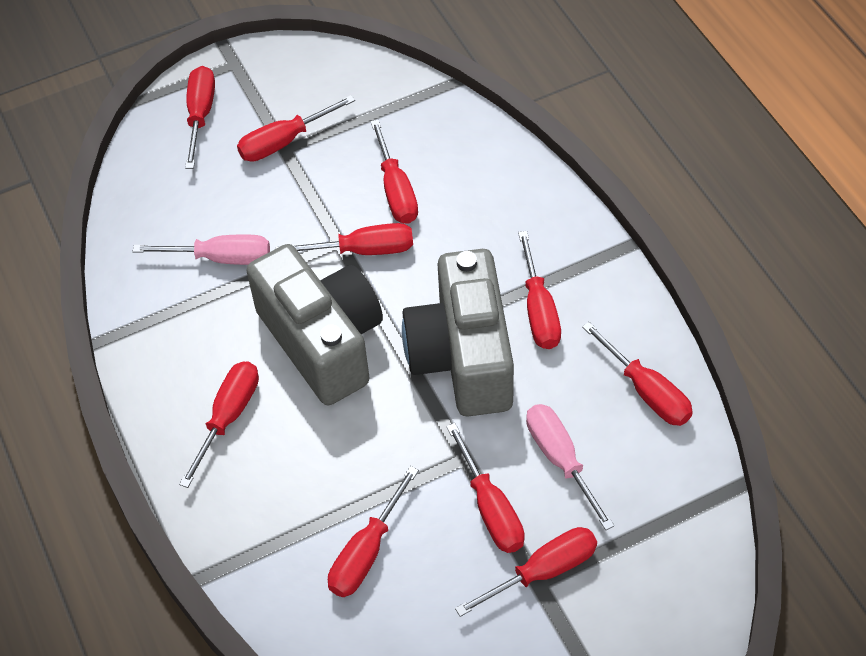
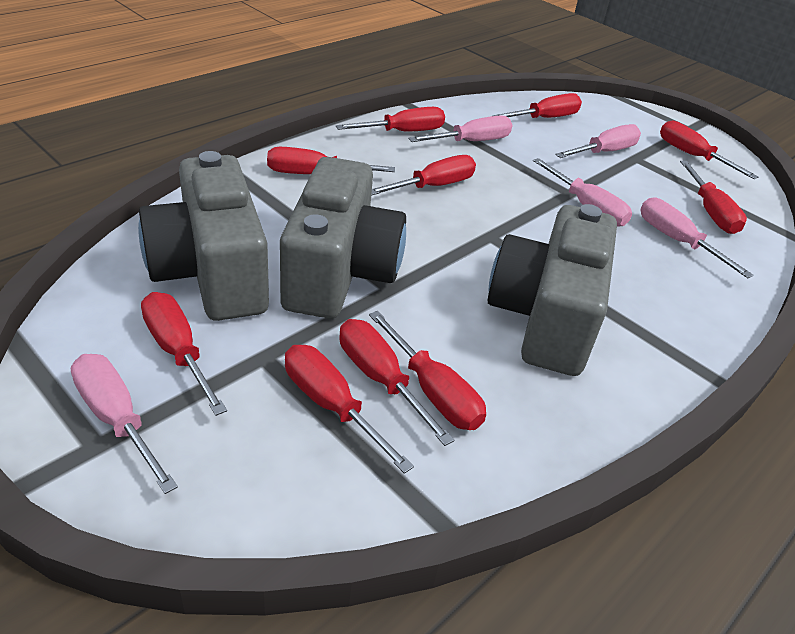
grey camera: 2 -> 3
pink screwdriver: 2 -> 5

